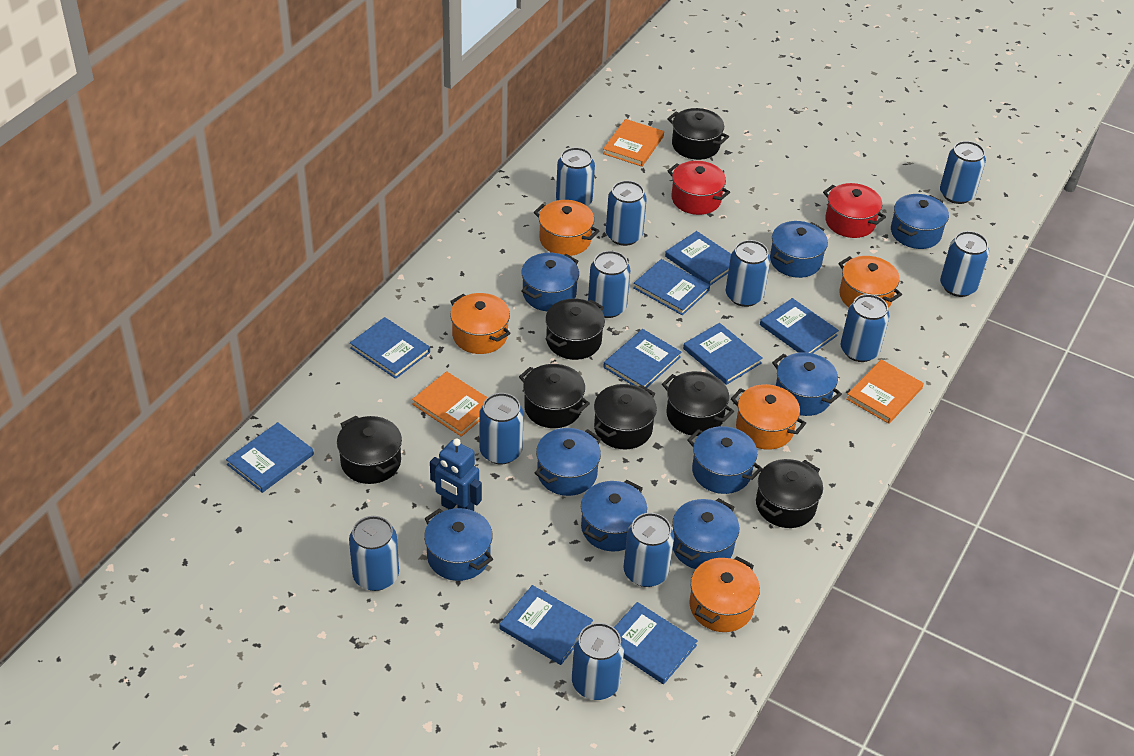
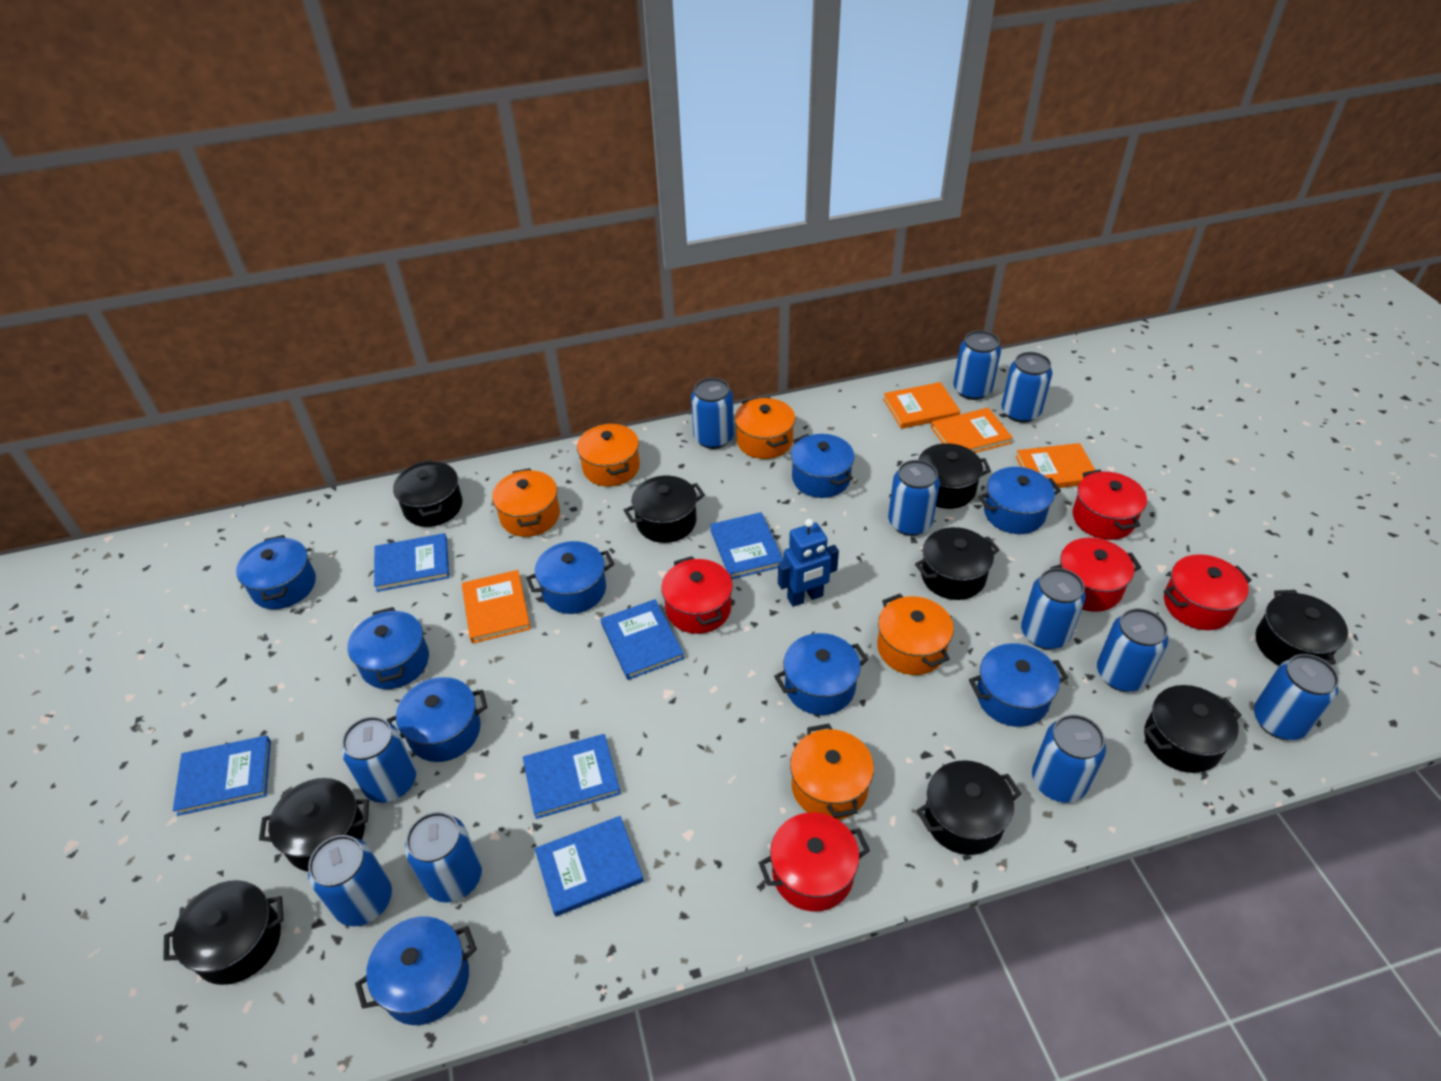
black pot: 7 -> 9
blue book: 9 -> 6
orange book: 3 -> 4
red pot: 2 -> 5

